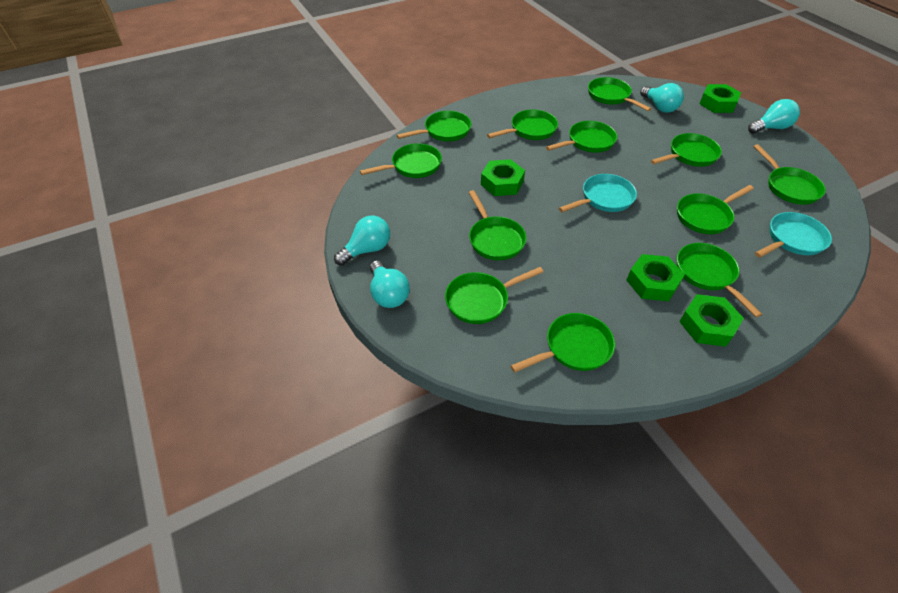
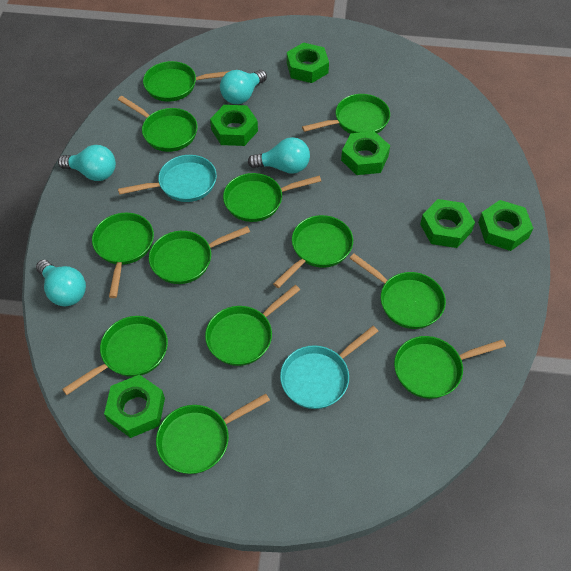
green nut: 4 -> 6

